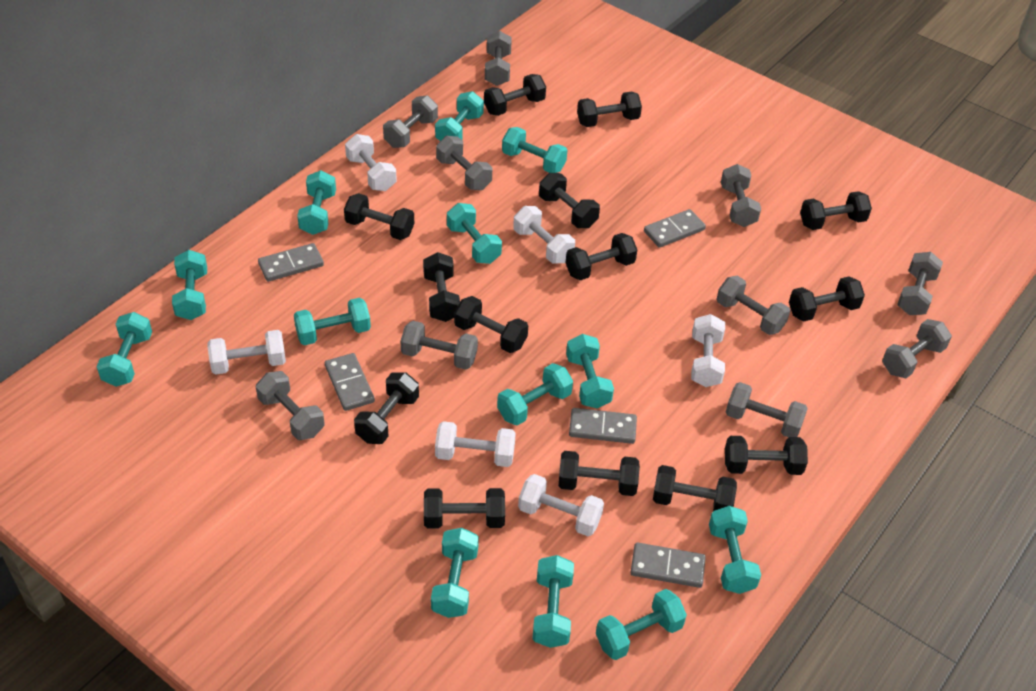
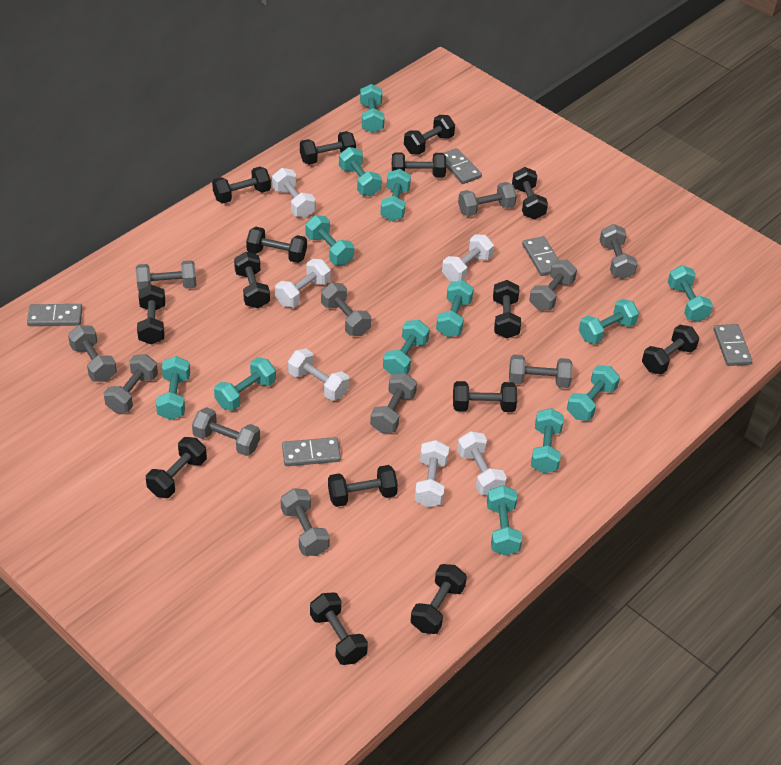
black dumbbell: 14 -> 15
grey dumbbell: 10 -> 11

